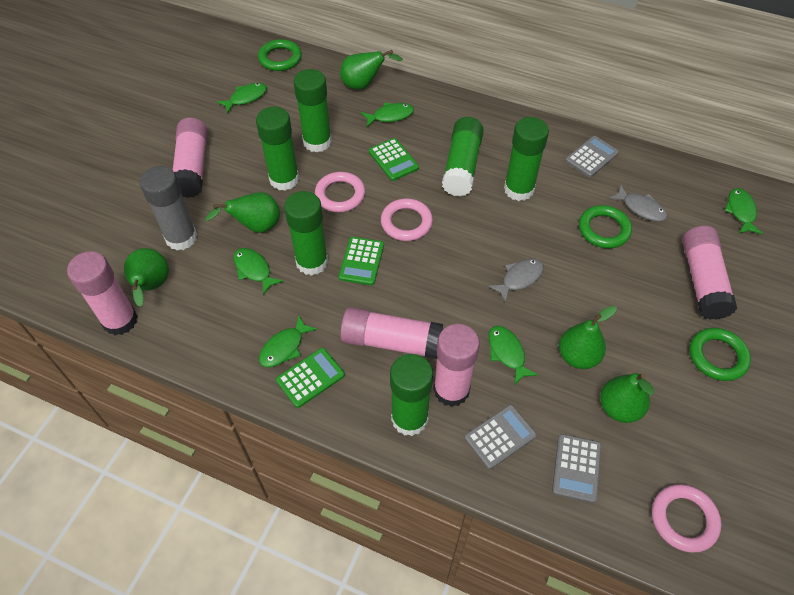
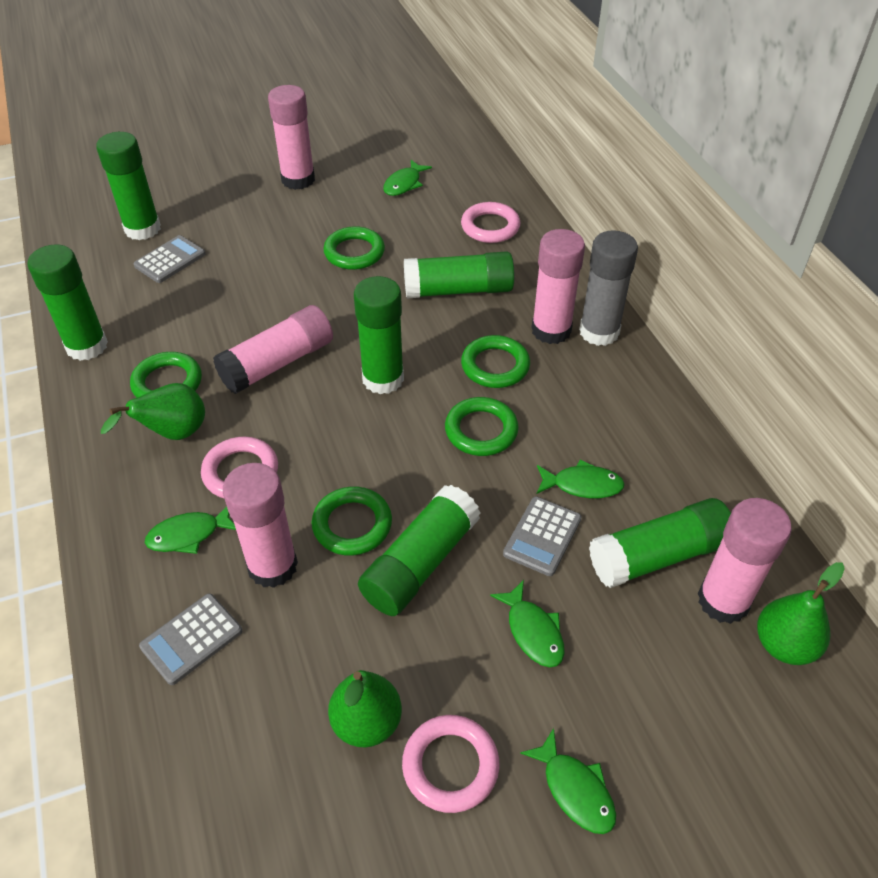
green calculator: 3 -> 0
green fish: 6 -> 5
green pear: 5 -> 3
green ring: 3 -> 5
grey fish: 2 -> 0

